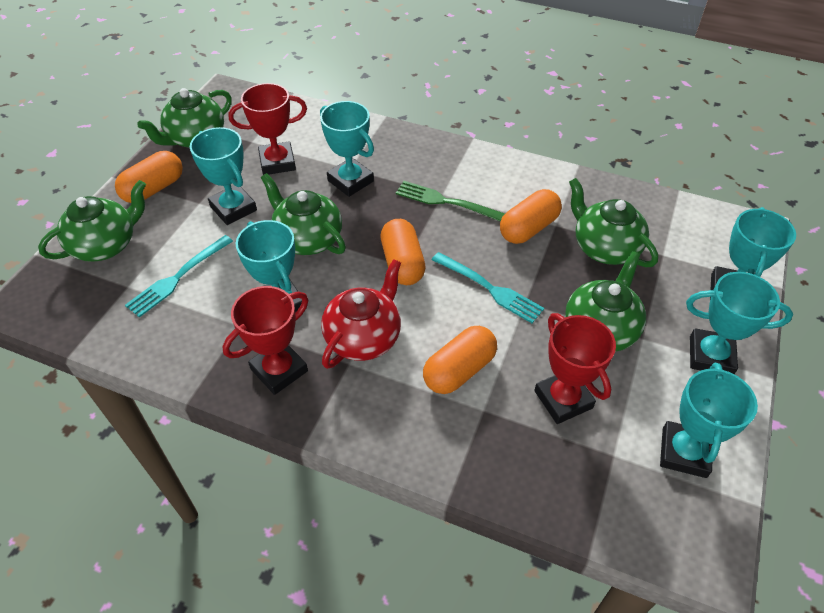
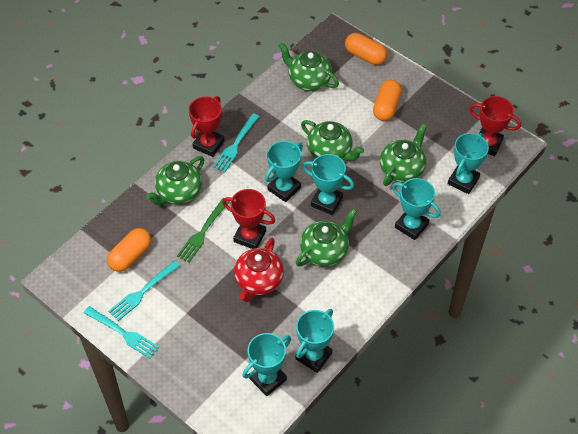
orange capsule: 4 -> 3
turquoise fork: 2 -> 3

